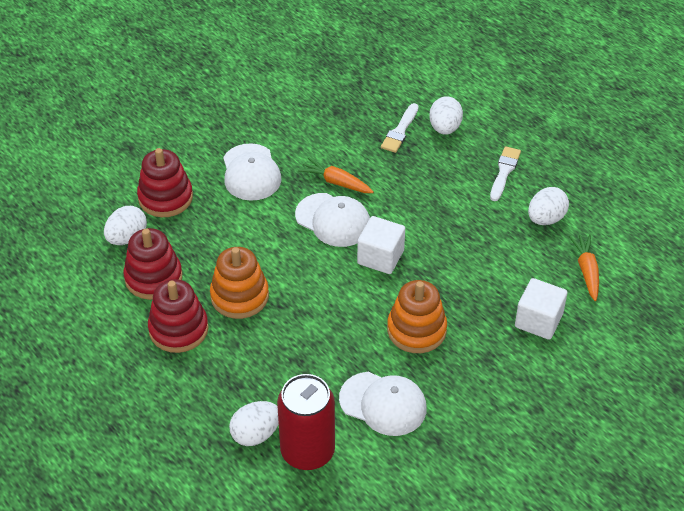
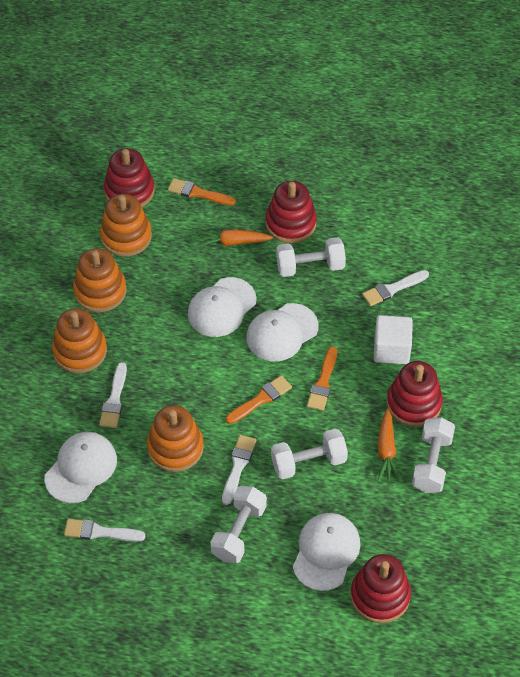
orange brush: 0 -> 3
orange stacking toy: 2 -> 4
red can: 1 -> 0
red stacking toy: 3 -> 4
white brush: 2 -> 4
white cap: 3 -> 4
white cube: 2 -> 1
white dumbbell: 0 -> 4
white egg: 4 -> 0

